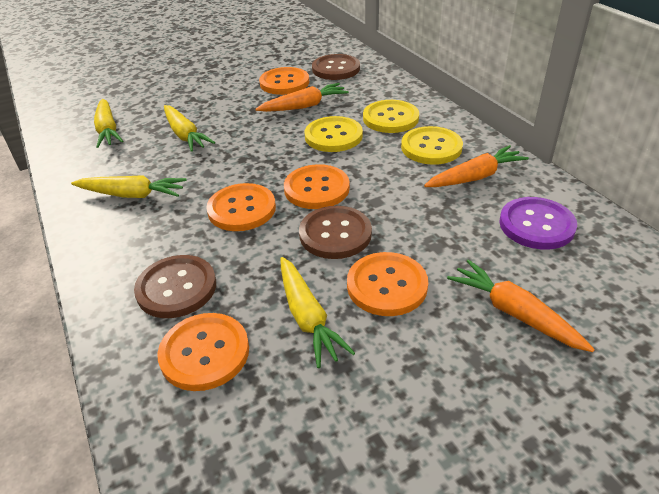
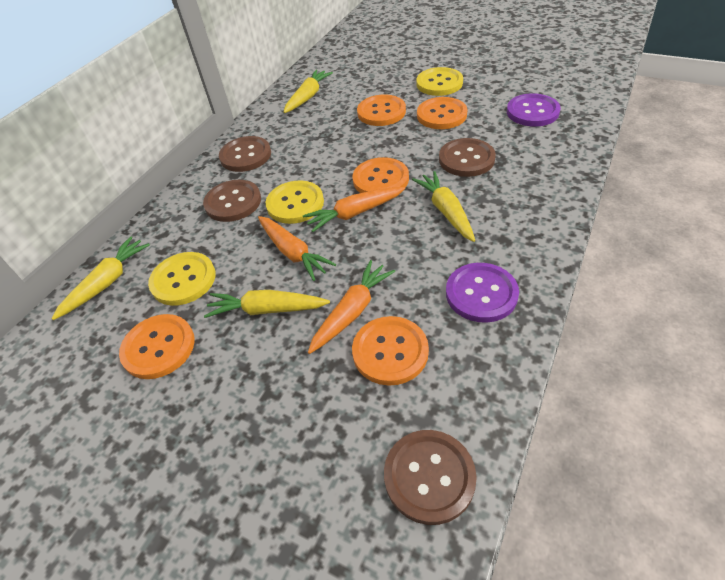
brown button: 3 -> 4
purple button: 1 -> 2

